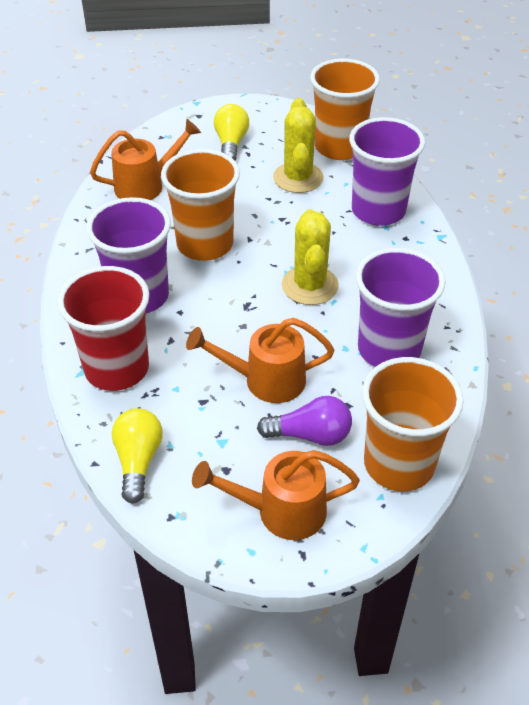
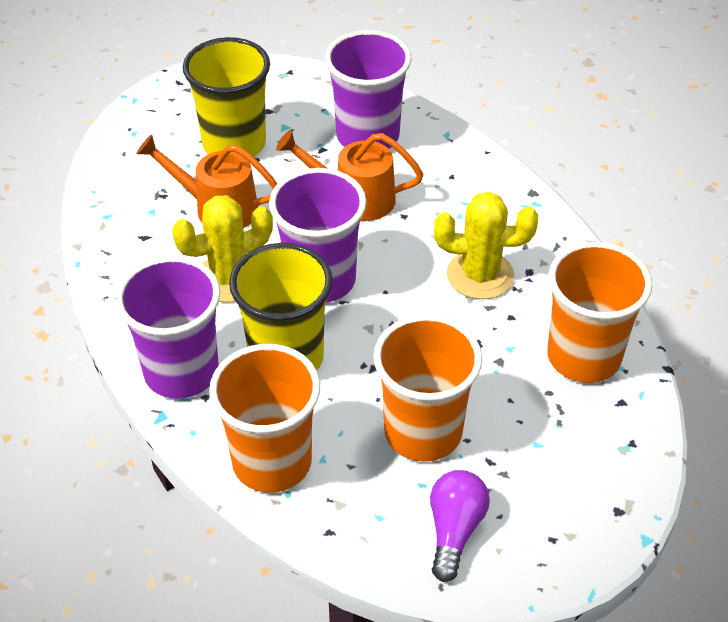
orange watering can: 3 -> 2
red cup: 1 -> 0
yellow cup: 0 -> 2
yellow light bulb: 2 -> 0

